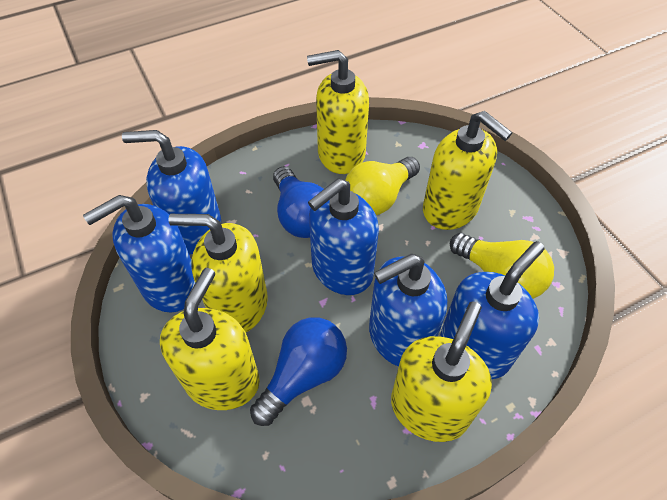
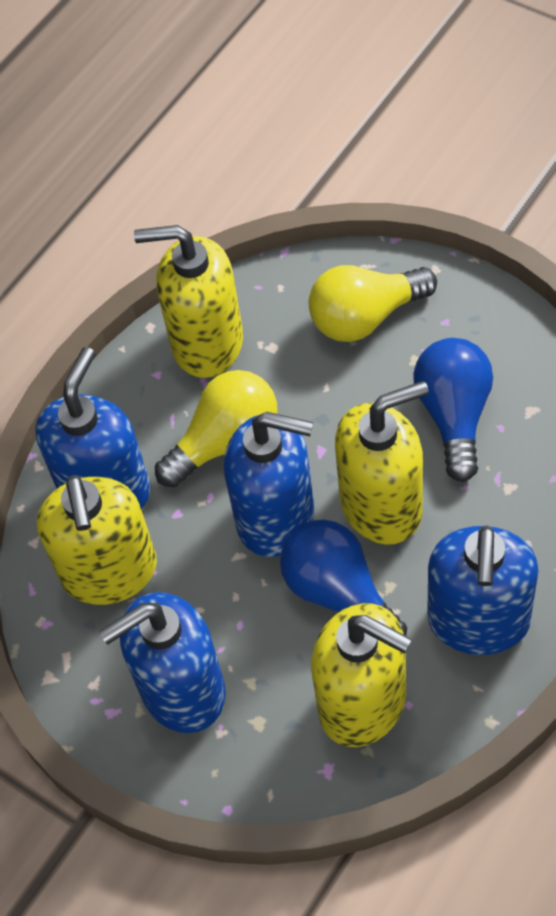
blue soap dispenser: 5 -> 4
yellow soap dispenser: 5 -> 4

